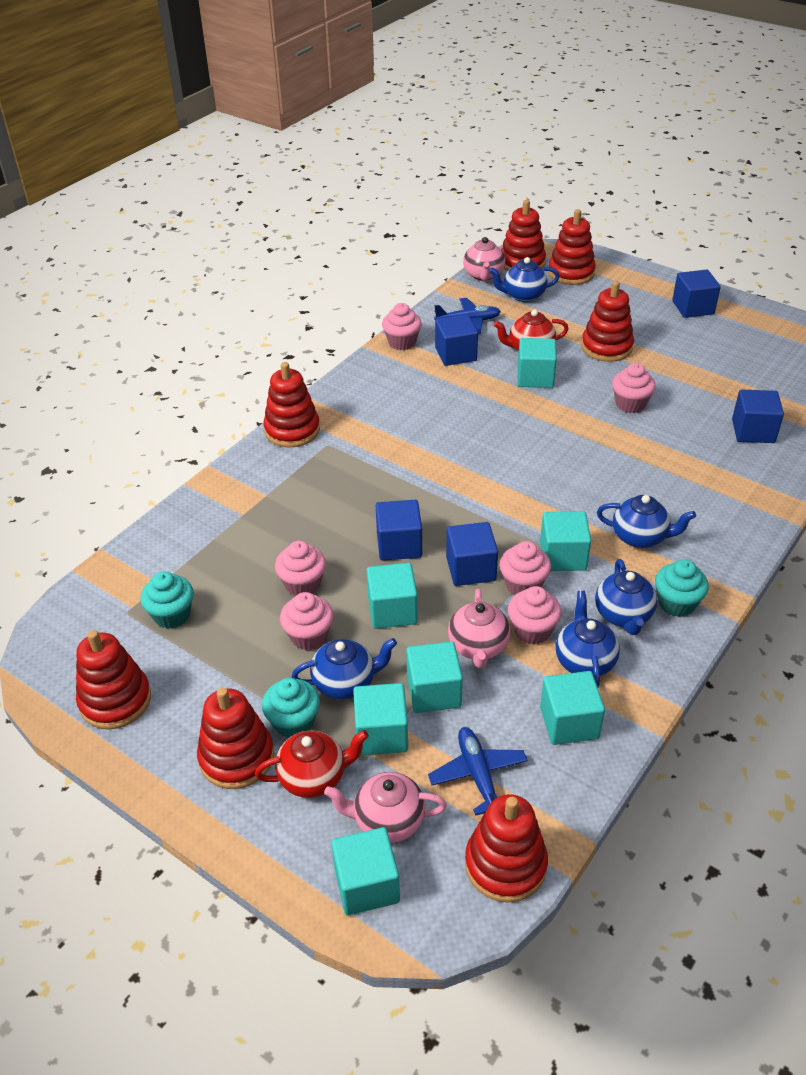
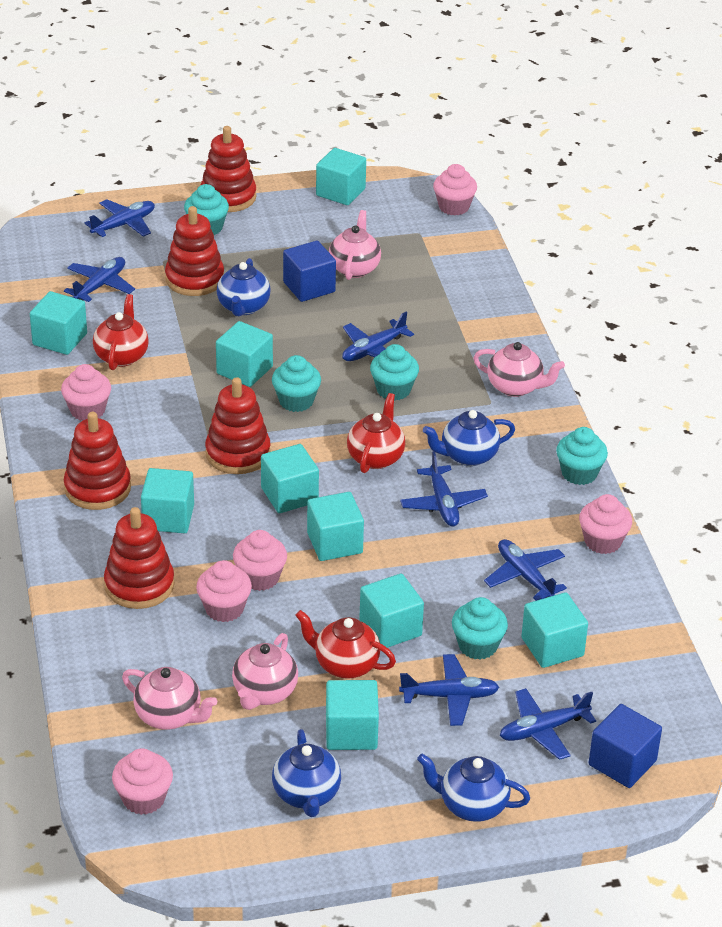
blue cube: 5 -> 2
blue plane: 2 -> 7
blue teapot: 5 -> 4
pink teapot: 3 -> 4
red stacking toy: 7 -> 5
red teapot: 2 -> 3
turquoise cube: 7 -> 9
turquoise cupcake: 3 -> 5

